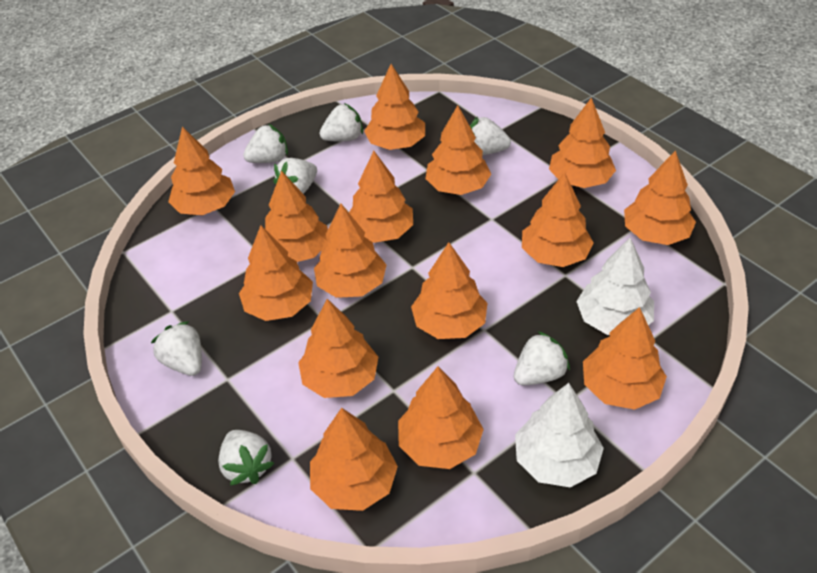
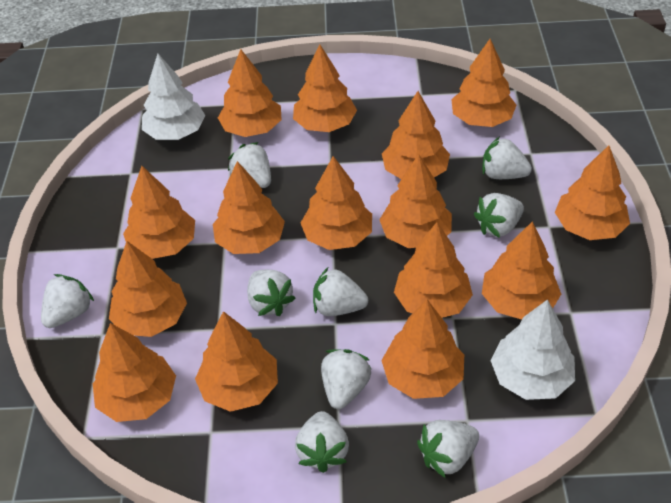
white strawberry: 7 -> 9

